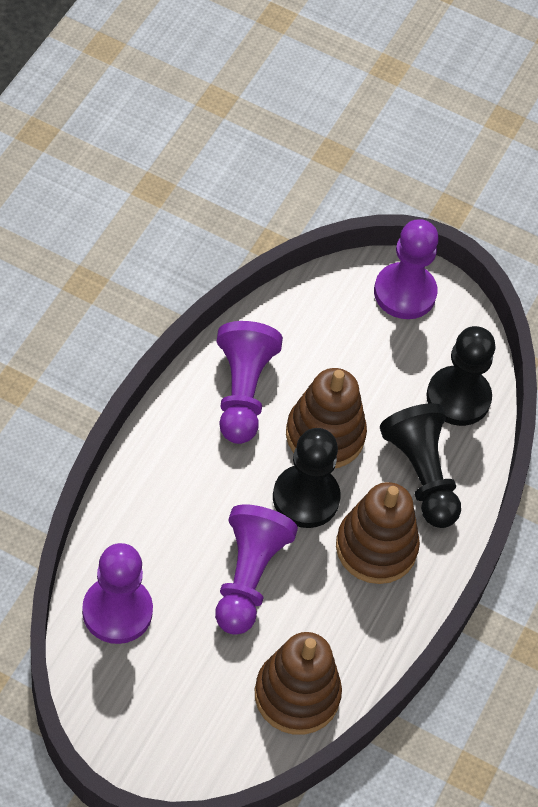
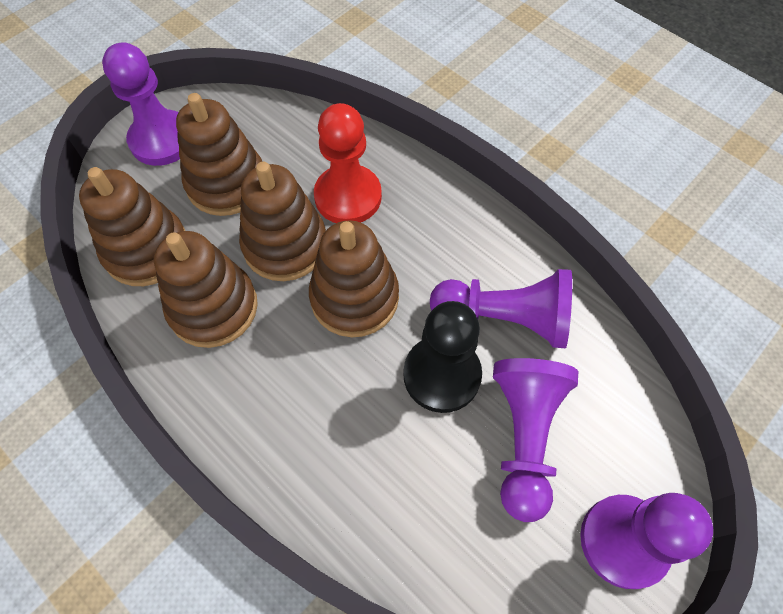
black pawn: 3 -> 1
brown stacking toy: 3 -> 5
red pawn: 0 -> 1

